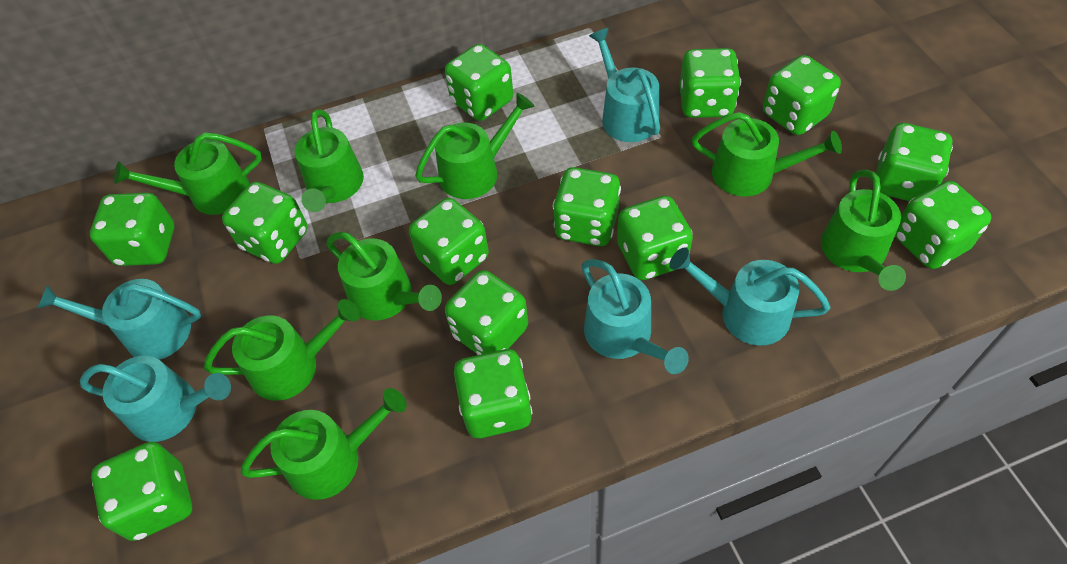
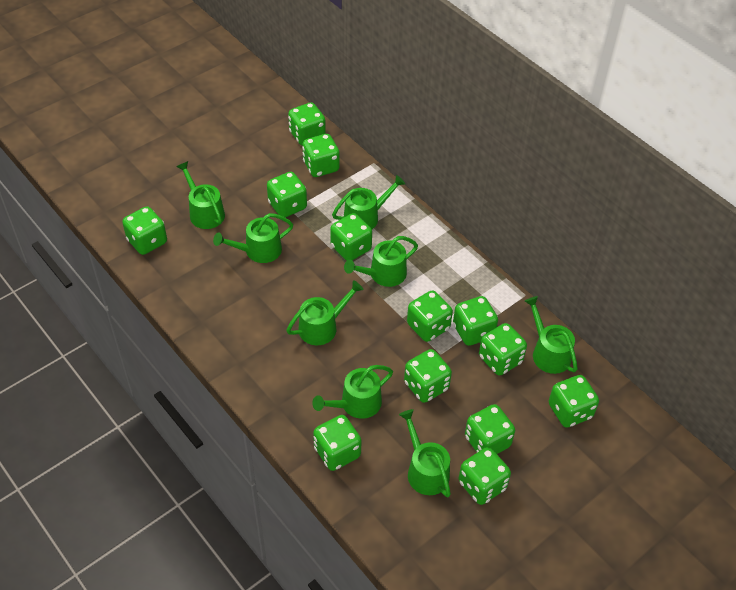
turquoise watering can: 5 -> 0

